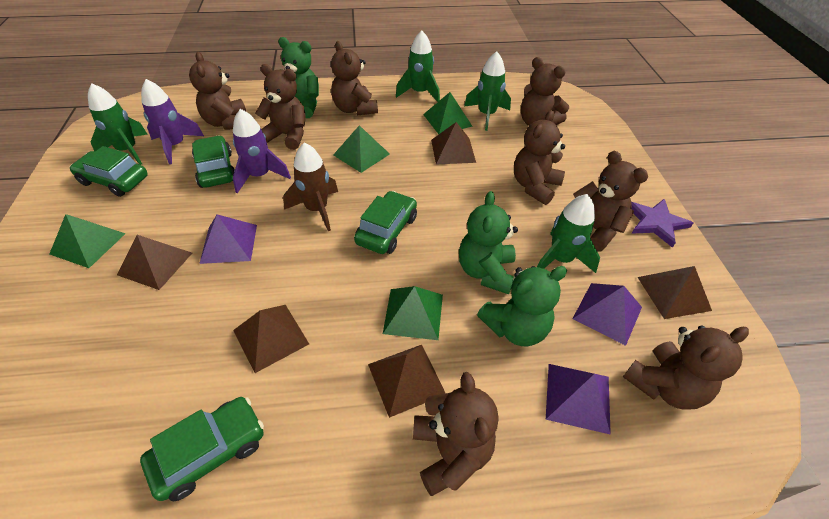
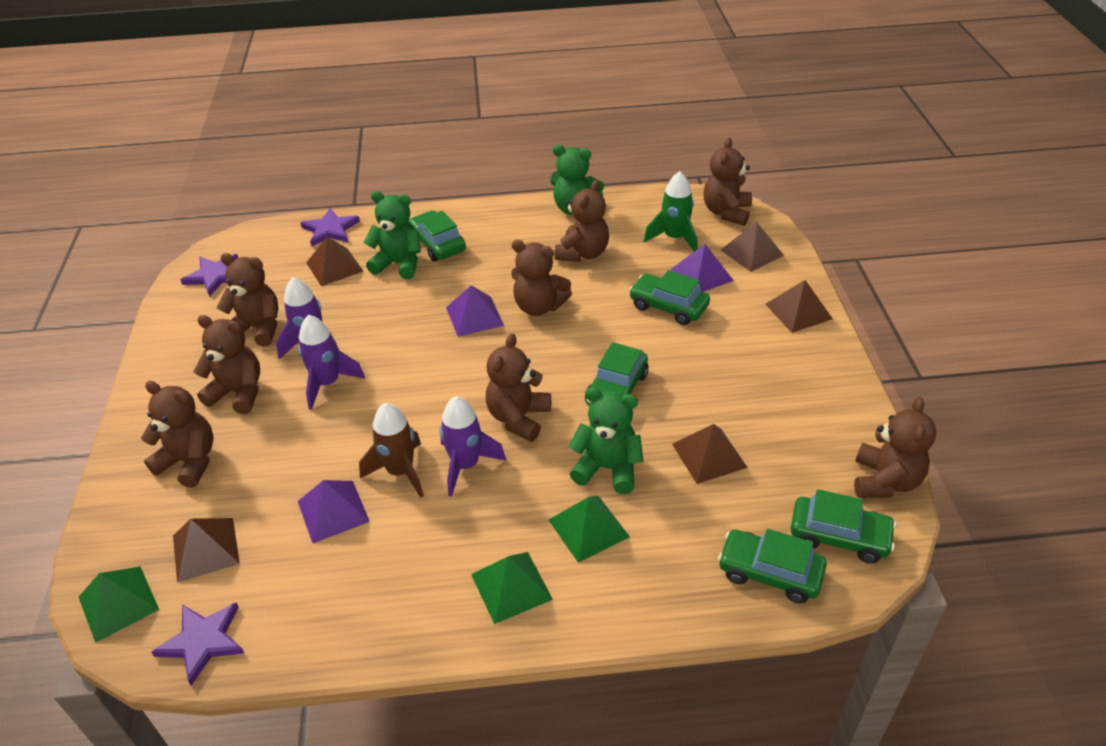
green car: 4 -> 5
green pyramid: 4 -> 3
green rocket: 4 -> 1
purple rocket: 2 -> 3
purple star: 1 -> 3

